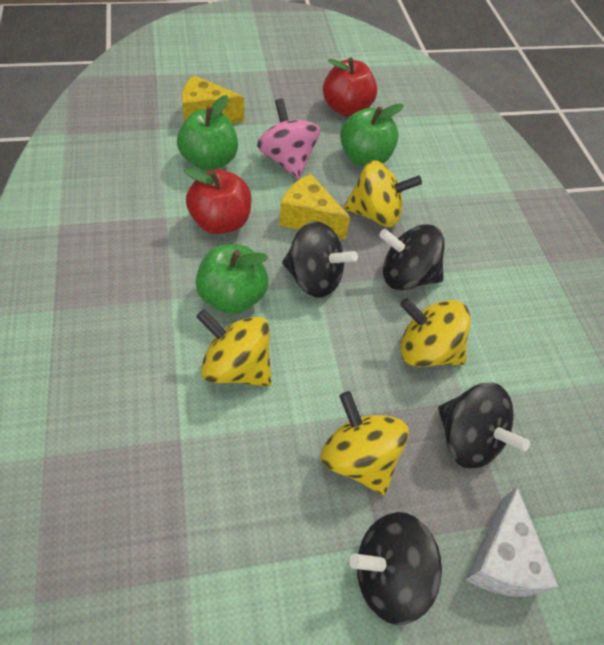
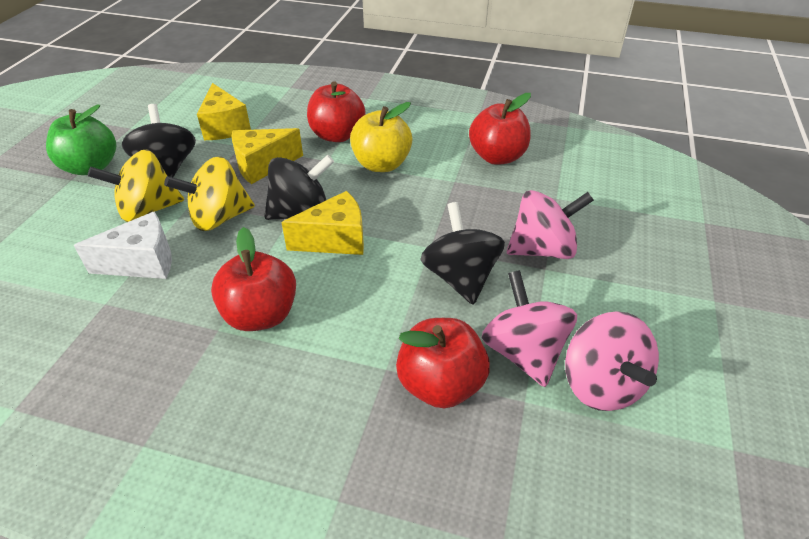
black spinning top: 4 -> 3
green apple: 3 -> 1
pink spinning top: 1 -> 3
red apple: 2 -> 4
yellow apple: 0 -> 1
yellow cheese: 2 -> 3
yellow spinning top: 4 -> 2

